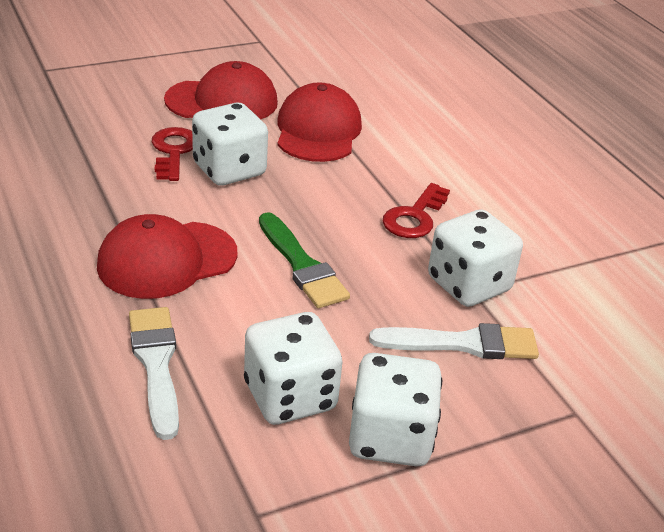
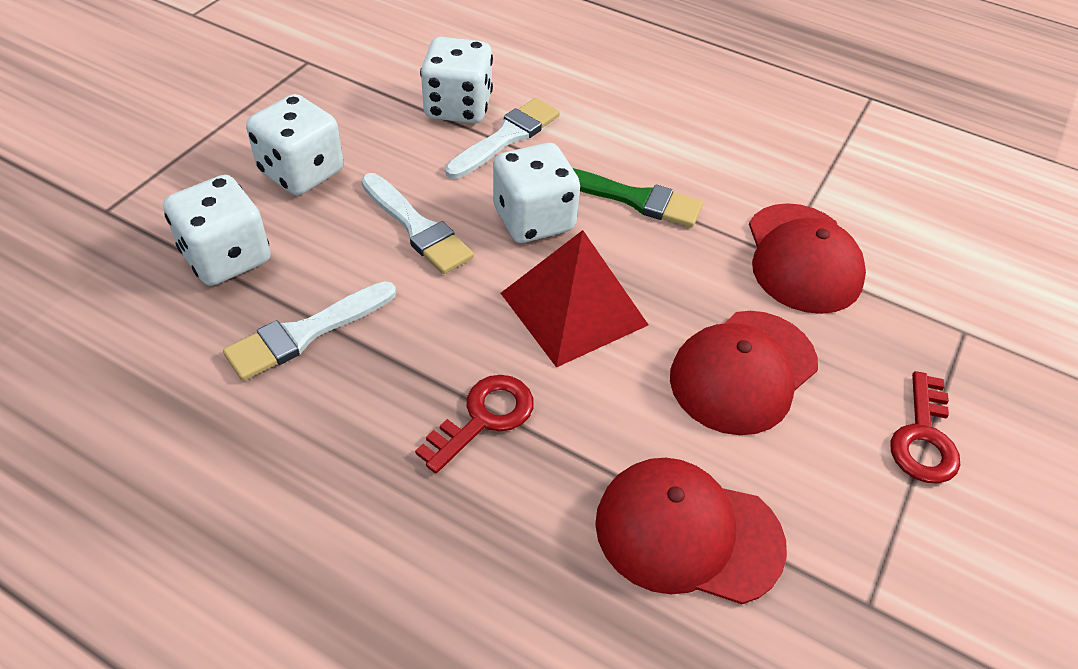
red pyramid: 0 -> 1
white brush: 2 -> 3

